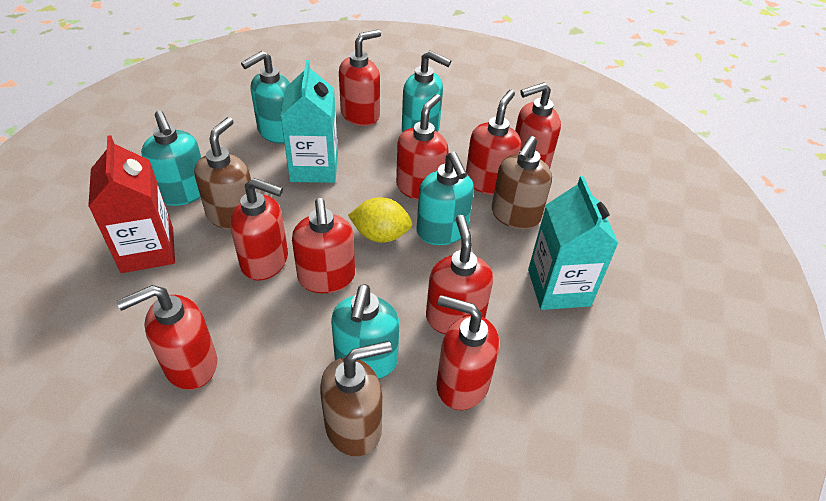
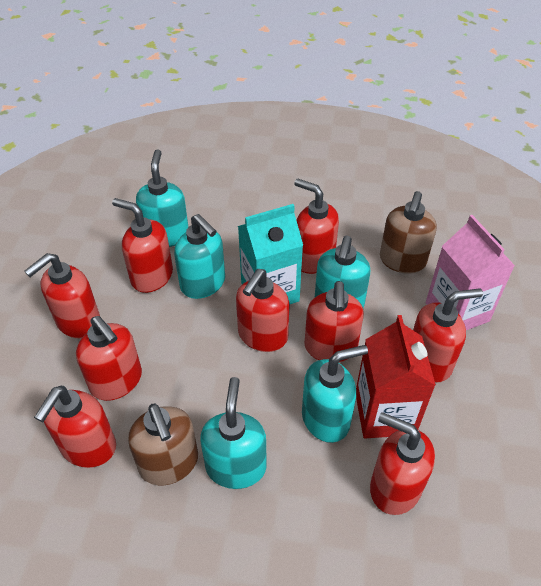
brown soap dispenser: 3 -> 2
pink carton: 0 -> 1
turquoise carton: 2 -> 1
yellow lemon: 1 -> 0

